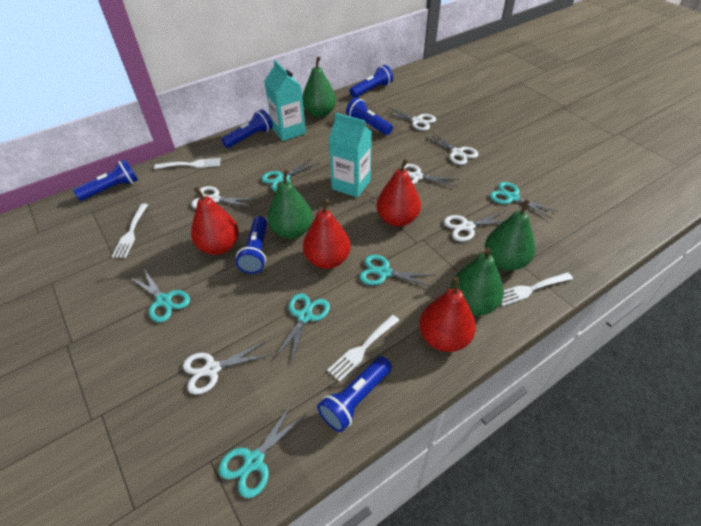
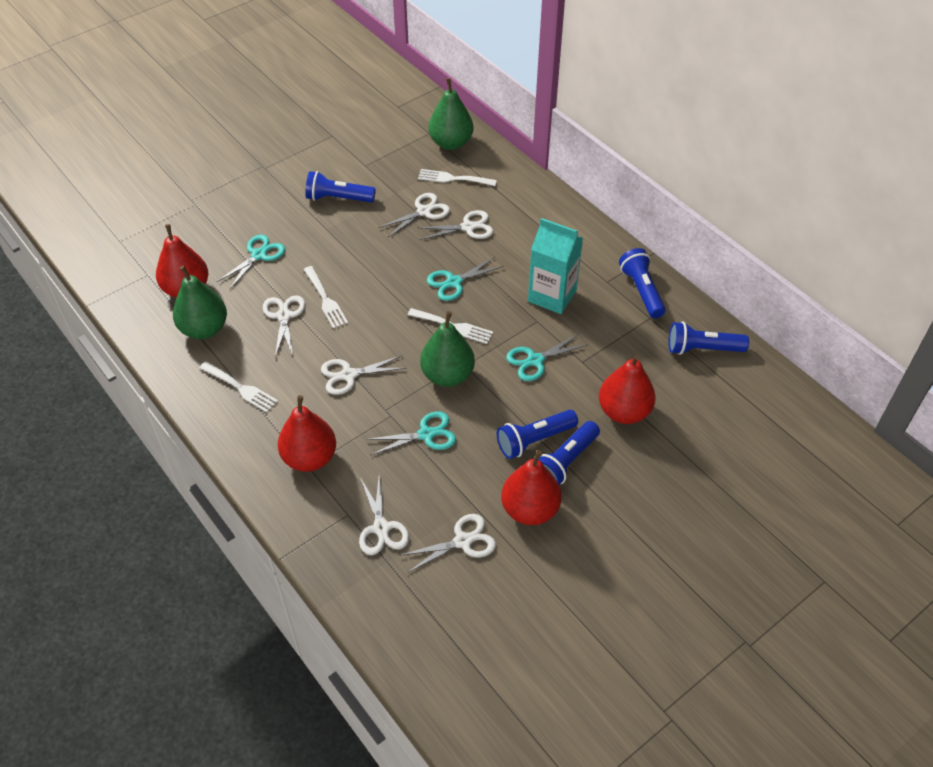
blue flashlight: 6 -> 5
green pear: 4 -> 3
turquoise carton: 2 -> 1
turquoise scissors: 6 -> 4

